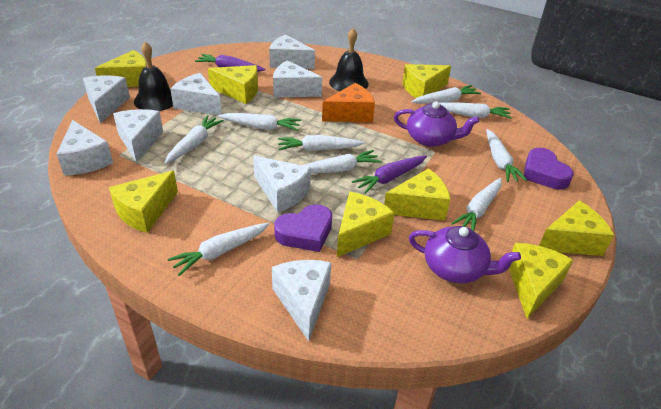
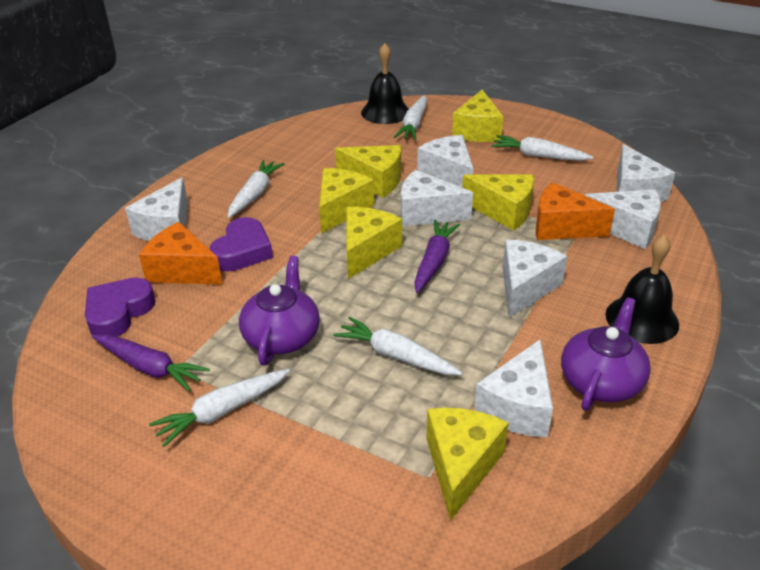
orange cheese: 1 -> 2
white carrot: 9 -> 5
white cheese: 8 -> 7
yellow cheese: 8 -> 6

